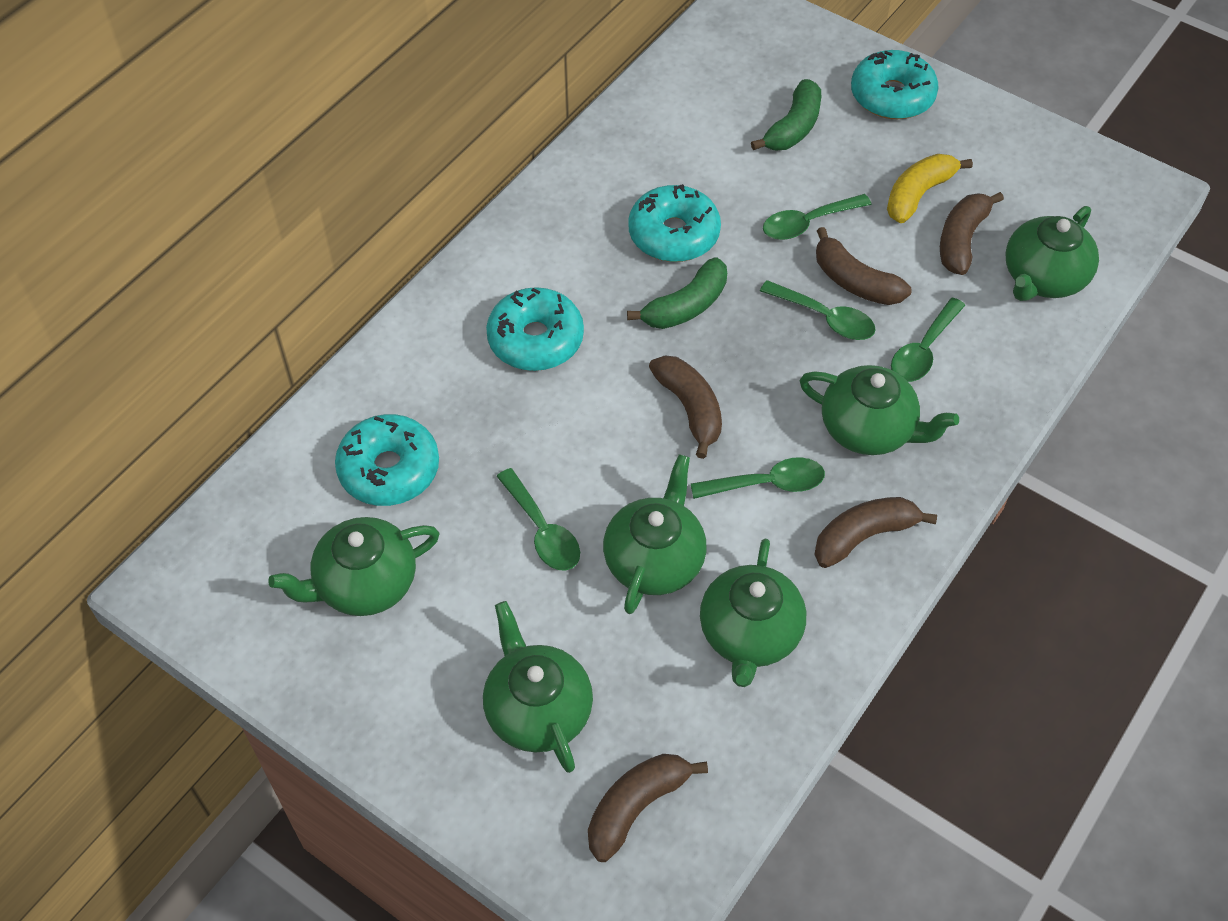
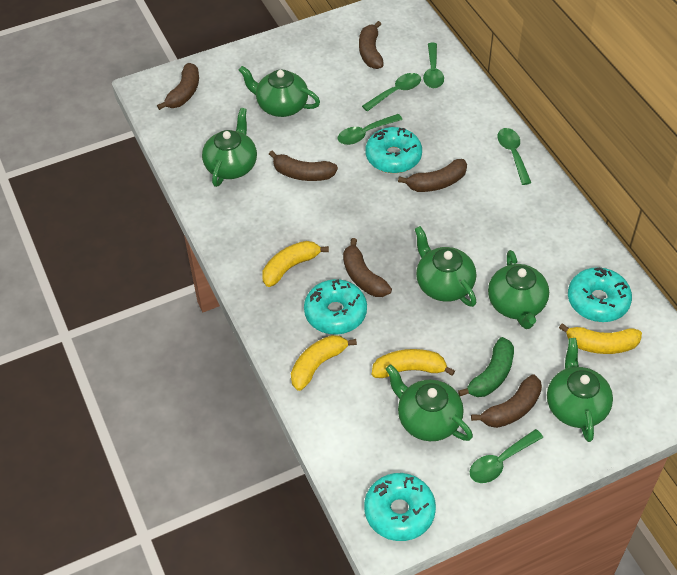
brown banana: 5 -> 6
green banana: 2 -> 1
yellow banana: 1 -> 4

